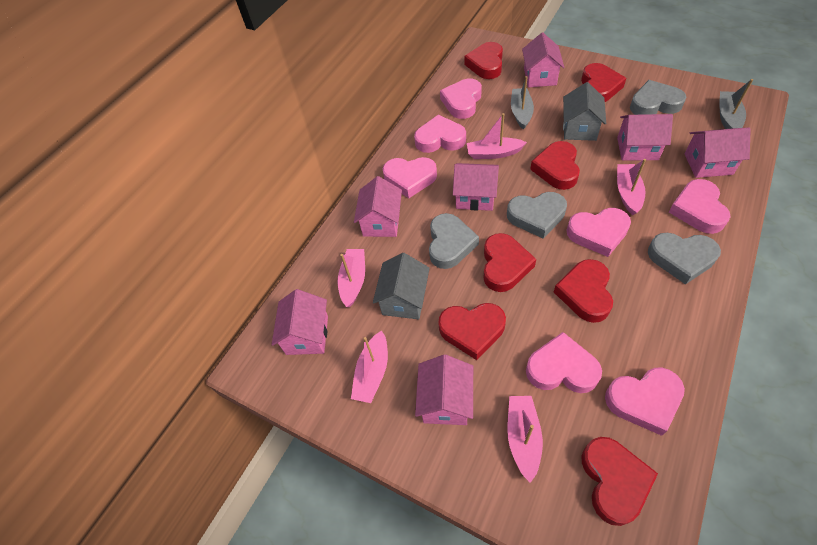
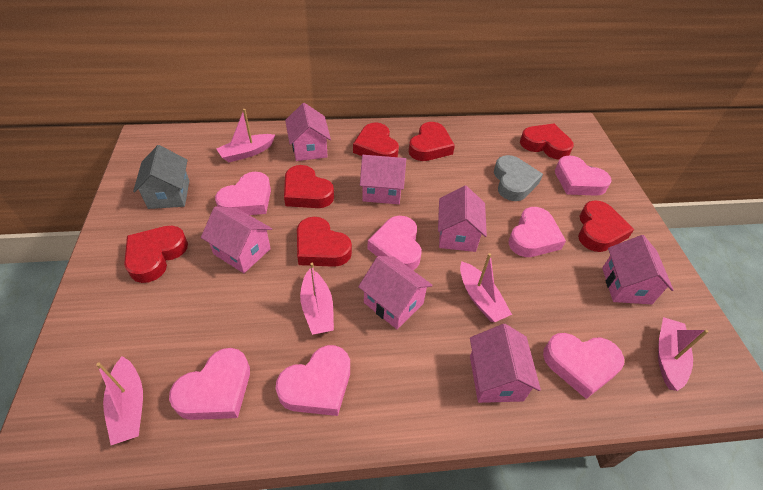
grey boat: 2 -> 0
grey heart: 4 -> 1
grey house: 2 -> 1

